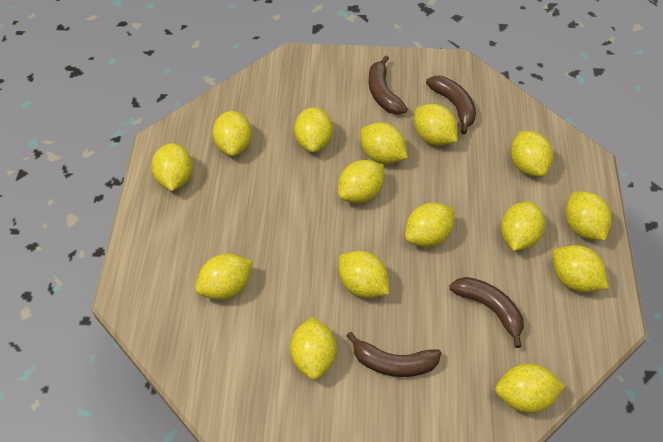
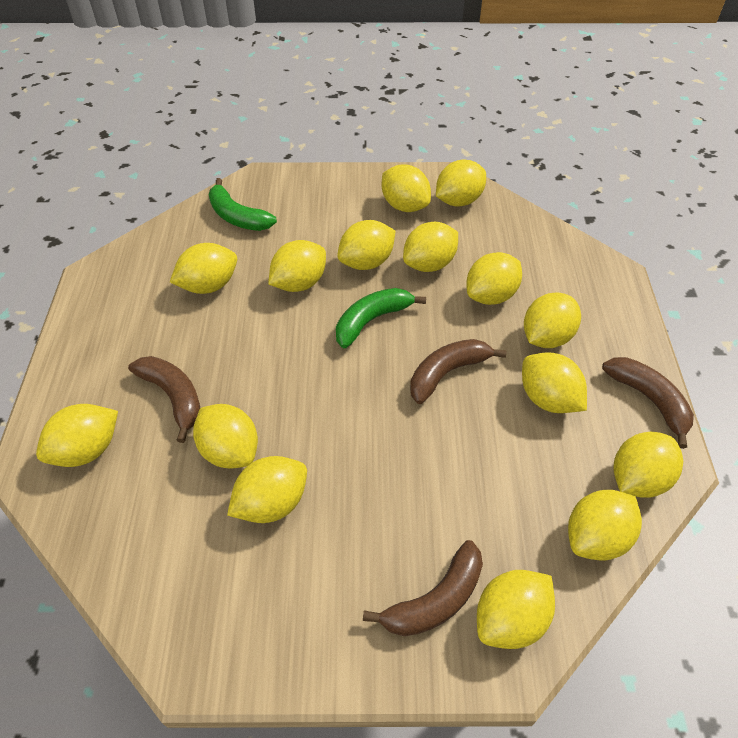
green banana: 0 -> 2

